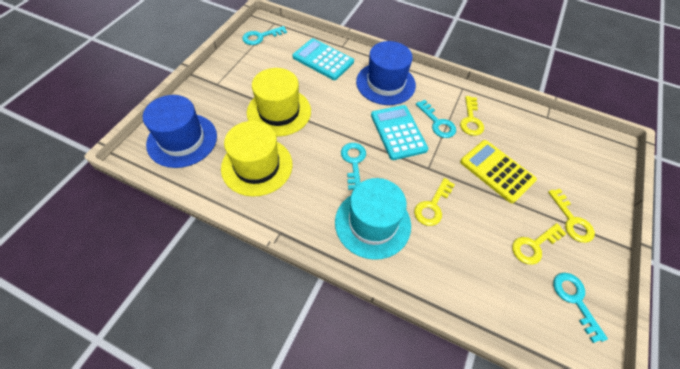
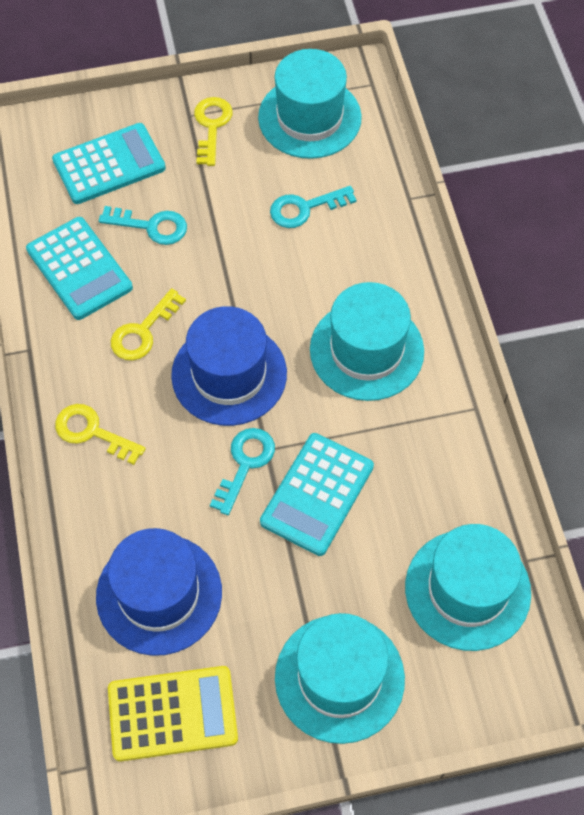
turquoise calculator: 2 -> 3
turquoise hat: 1 -> 4
turquoise key: 4 -> 3
yellow hat: 2 -> 0
yellow key: 4 -> 3

